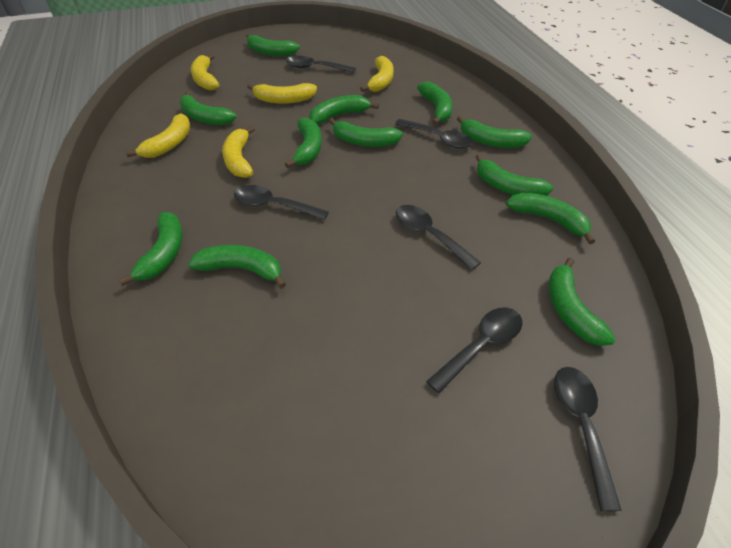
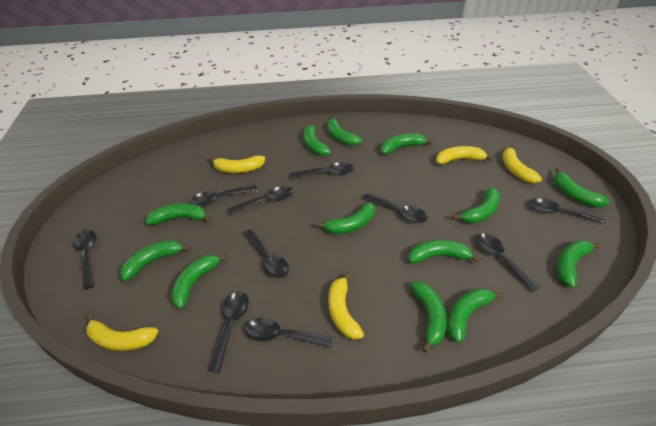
black spoon: 6 -> 10
green banana: 12 -> 13

